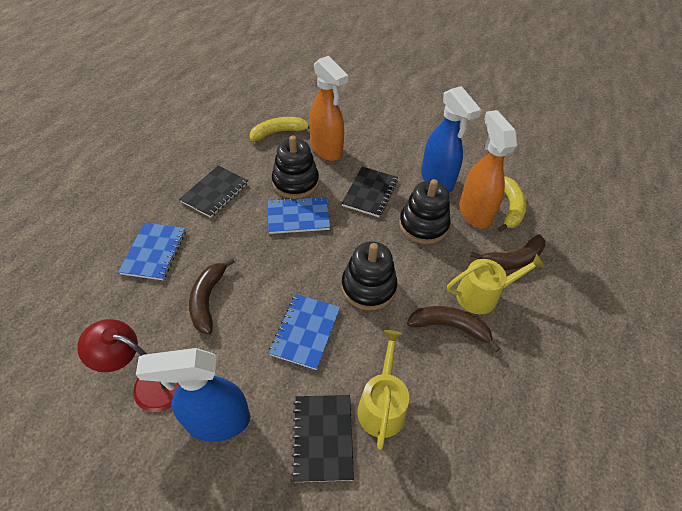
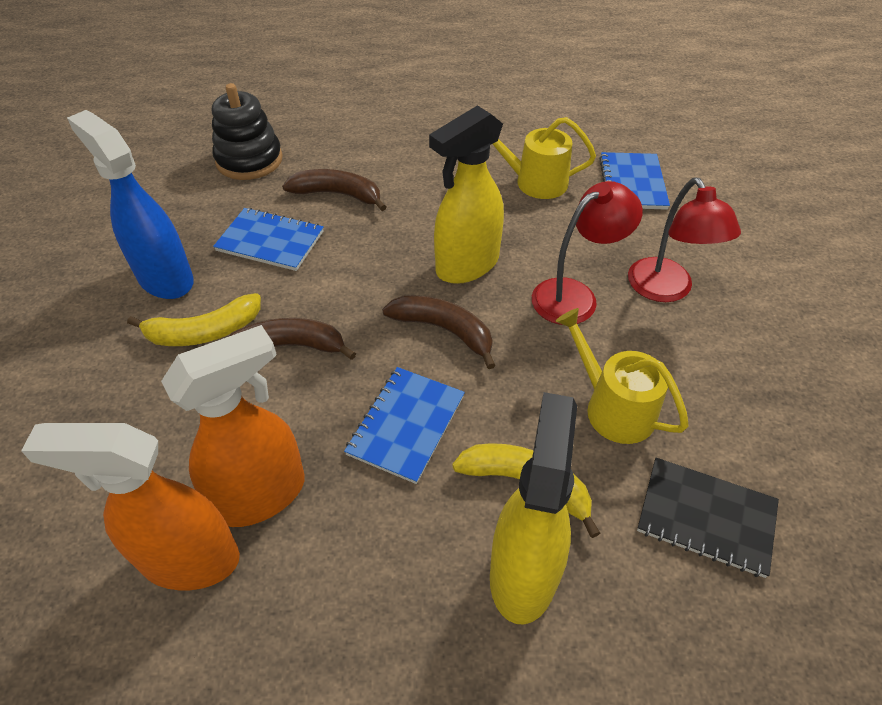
black notebook: 3 -> 1
black stacking toy: 3 -> 1
blue spray bottle: 2 -> 1
red lamp: 1 -> 2
yellow spray bottle: 0 -> 2

